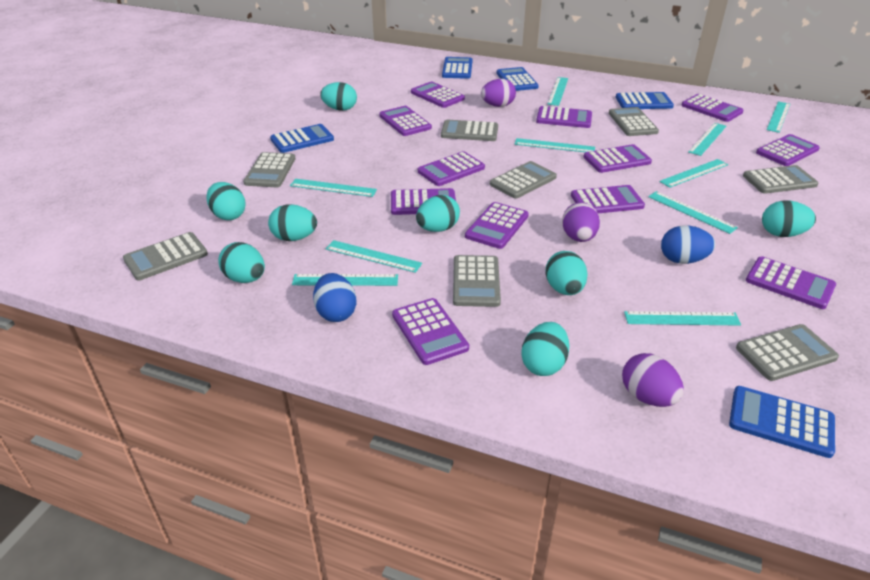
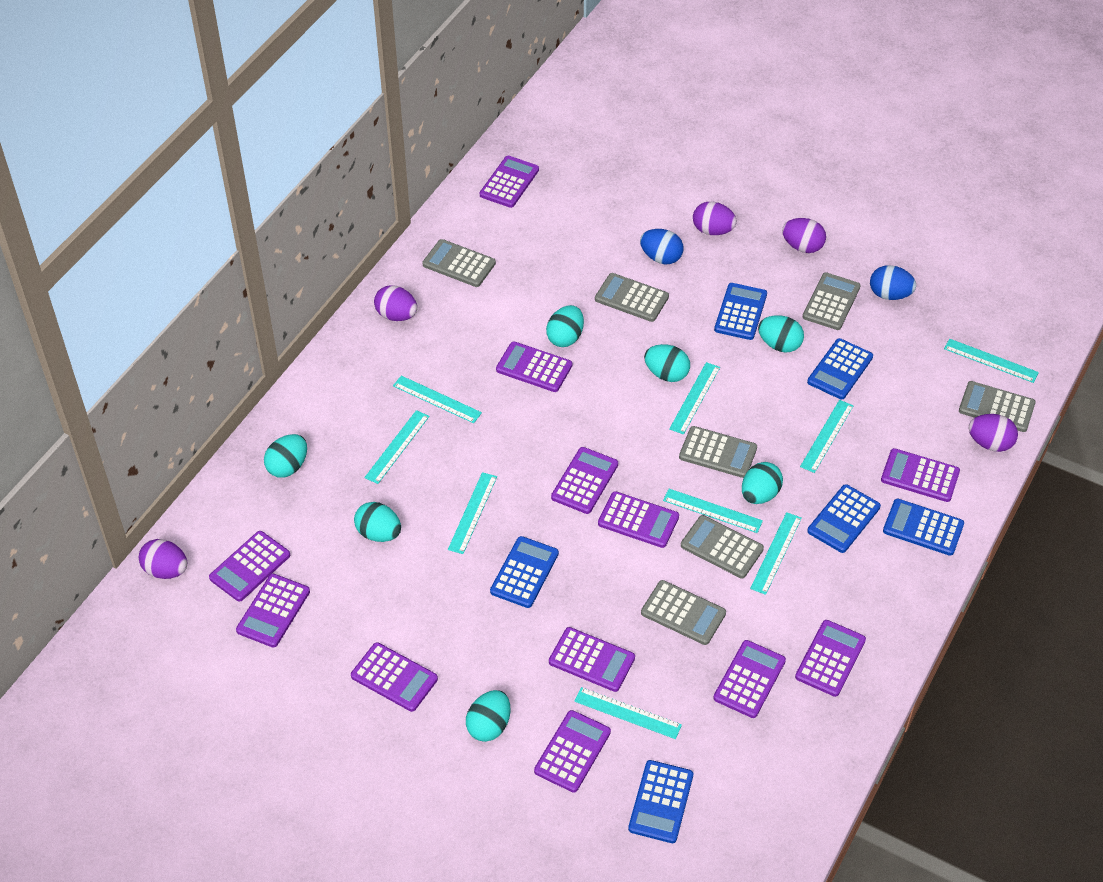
blue calculator: 5 -> 6
grey calculator: 8 -> 7
purple egg: 3 -> 5
turquoise egg: 8 -> 7
turquoise ruler: 10 -> 9

